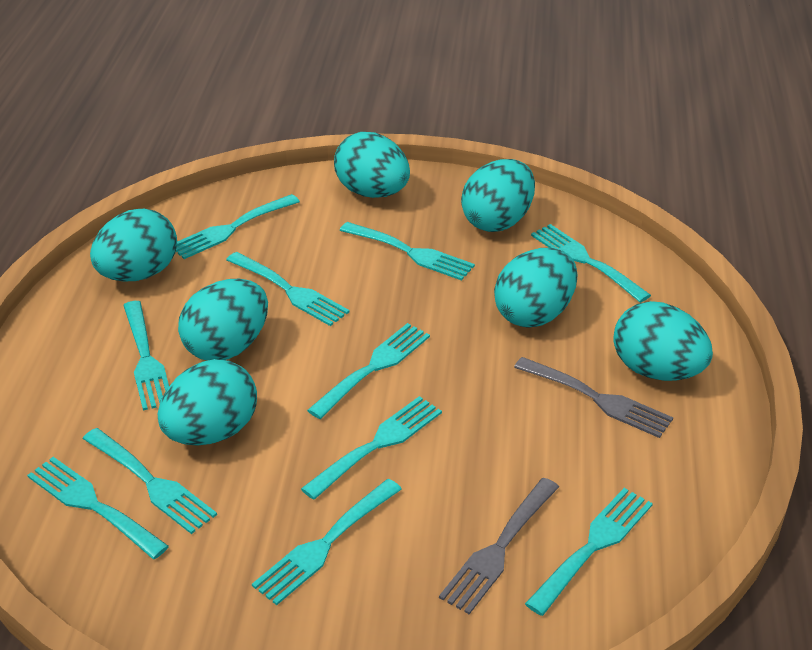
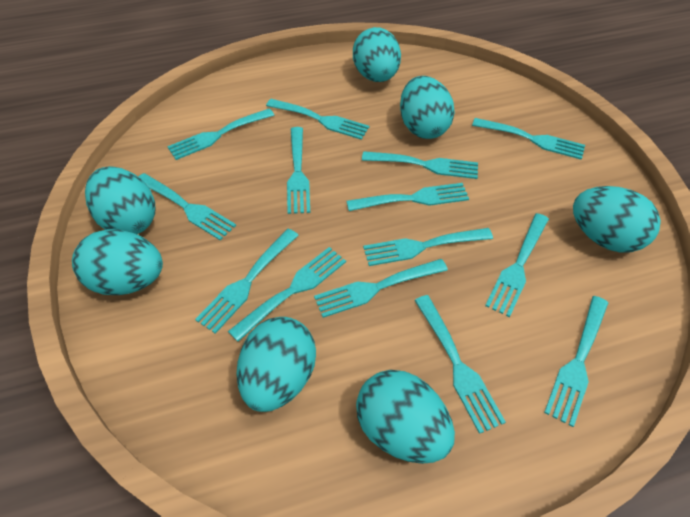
grey fork: 2 -> 0
turquoise fork: 11 -> 14

